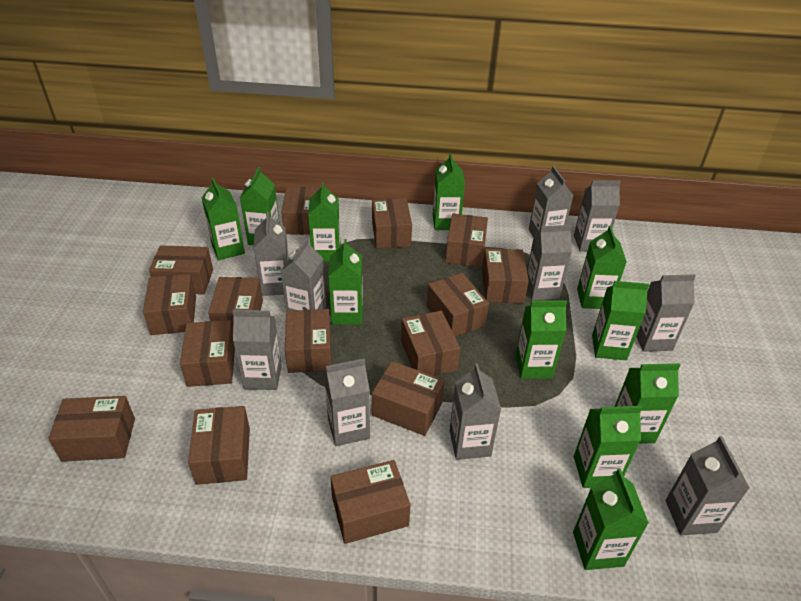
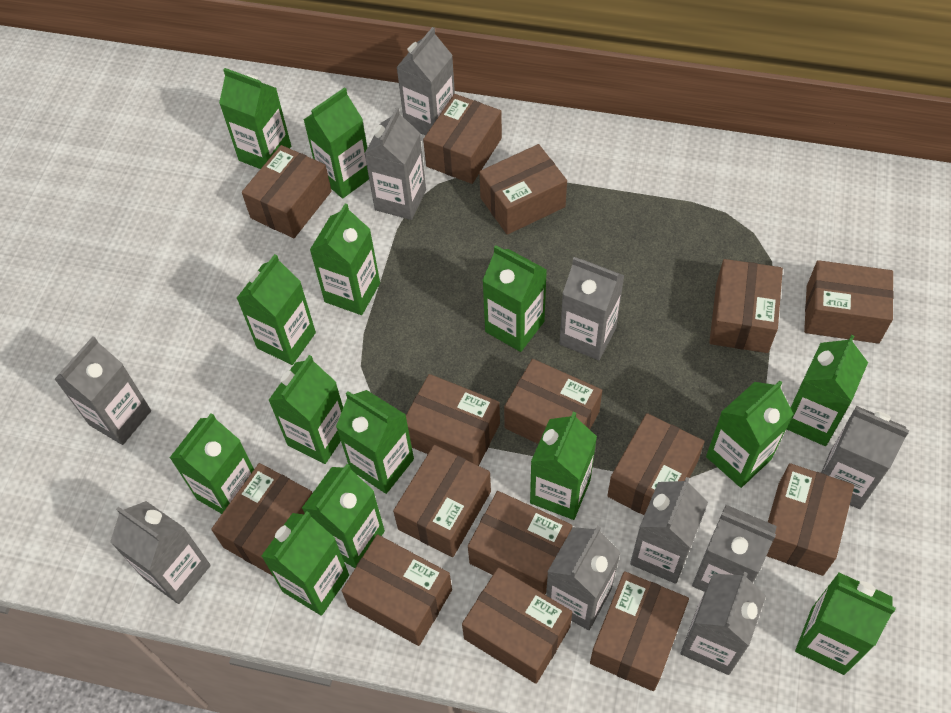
green carton: 11 -> 14

